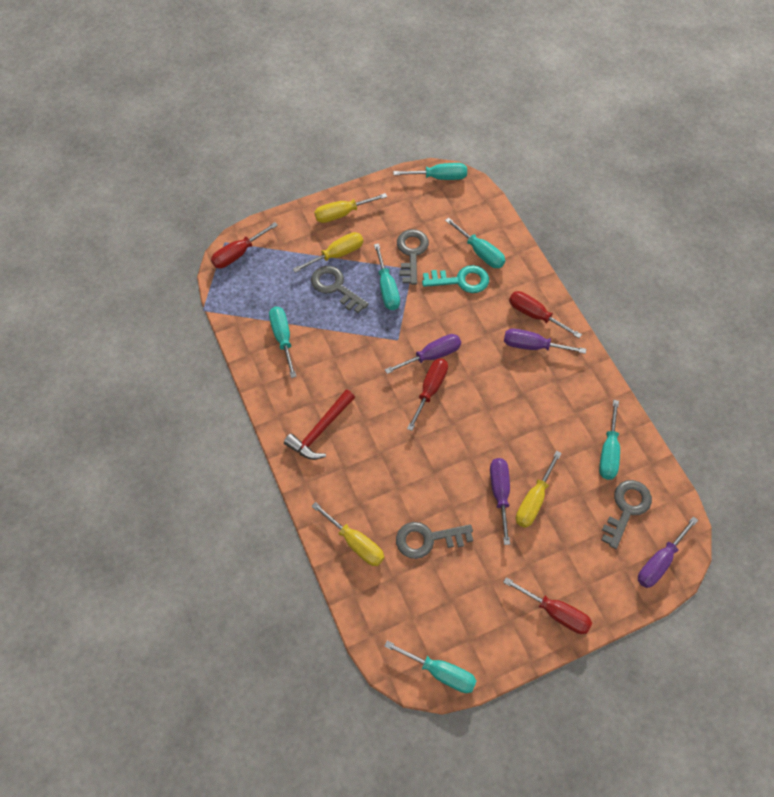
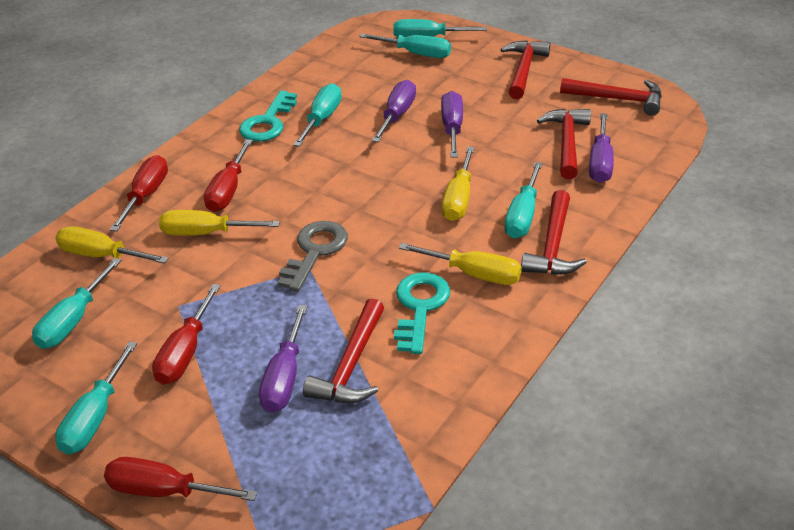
grey key: 4 -> 1
red hammer: 1 -> 5
turquoise key: 1 -> 2

